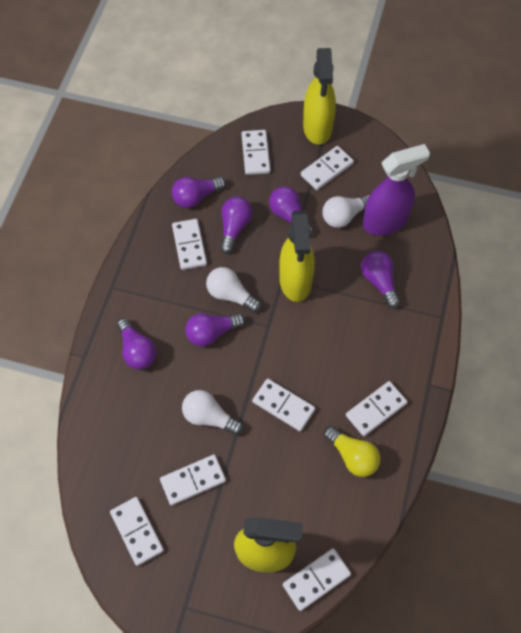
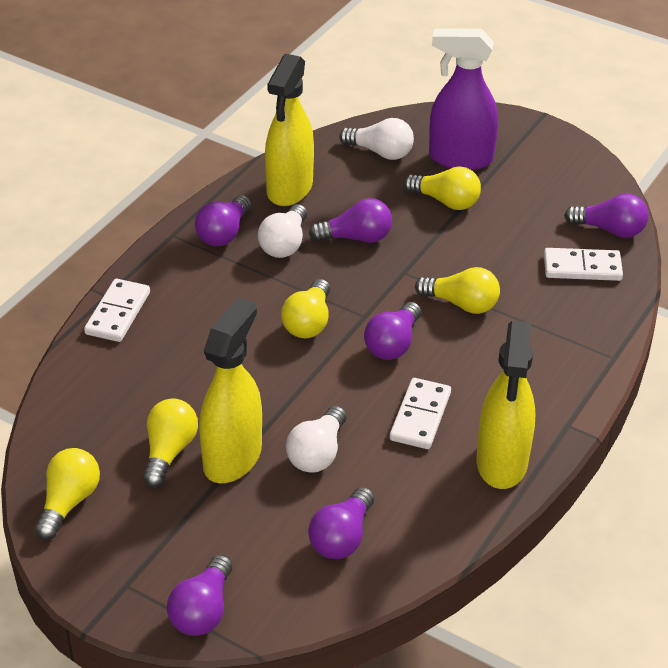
white domino: 8 -> 3
yellow light bulb: 1 -> 5

